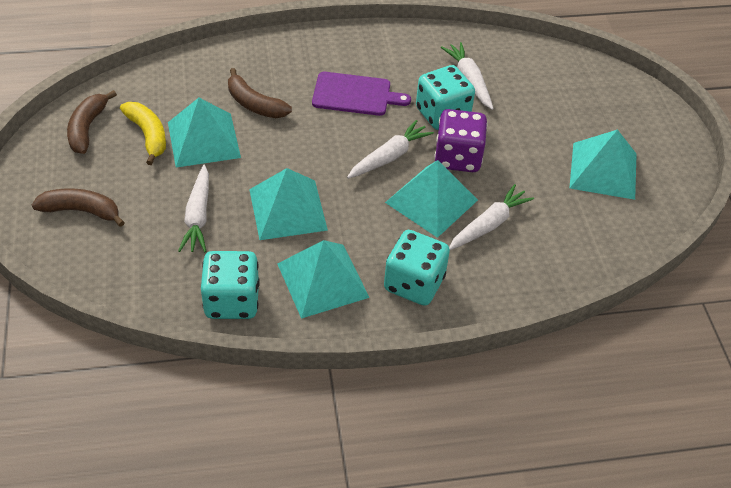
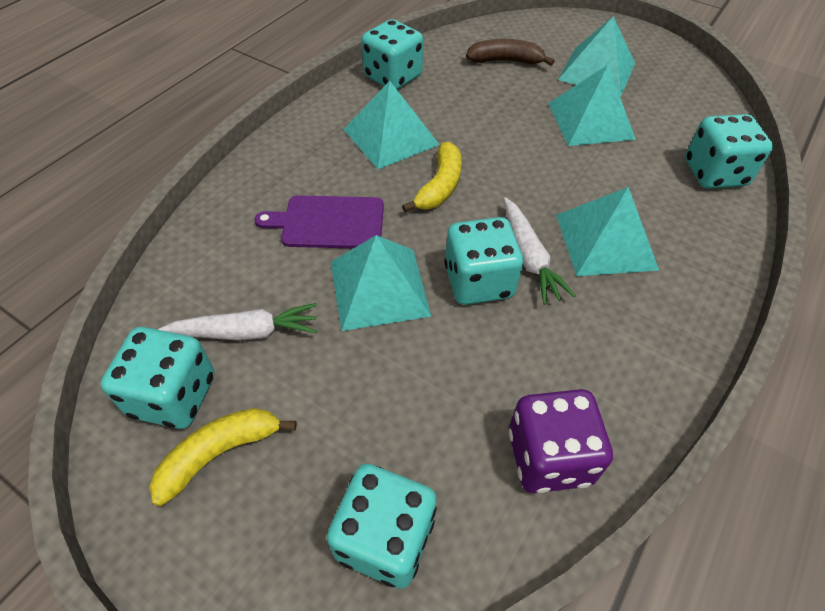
brown banana: 3 -> 1
turquoise dice: 3 -> 5
white carrot: 4 -> 2
yellow banana: 1 -> 2

